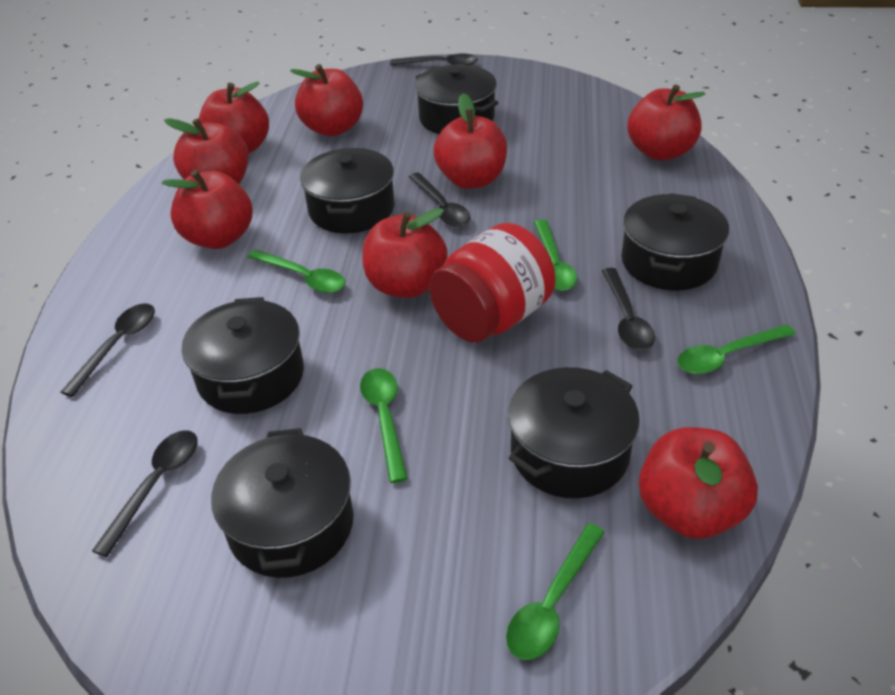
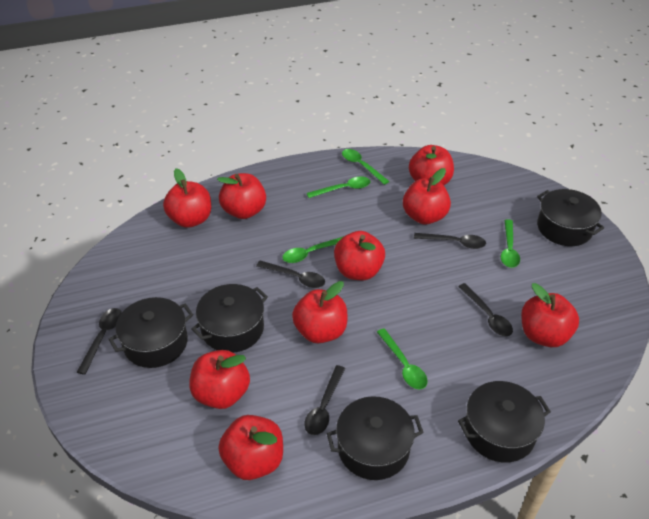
black pot: 6 -> 5
red apple: 8 -> 9
red jar: 1 -> 0

